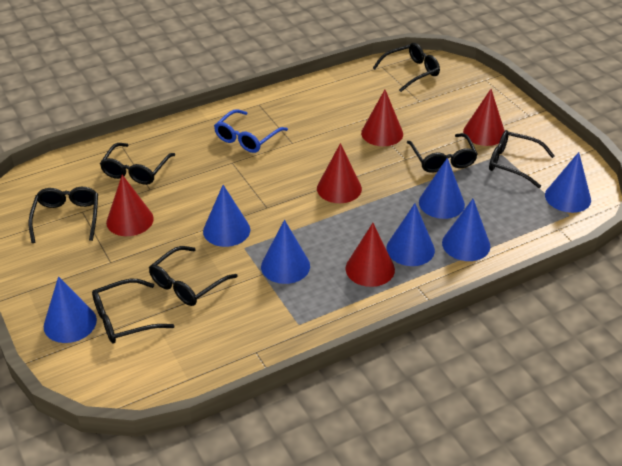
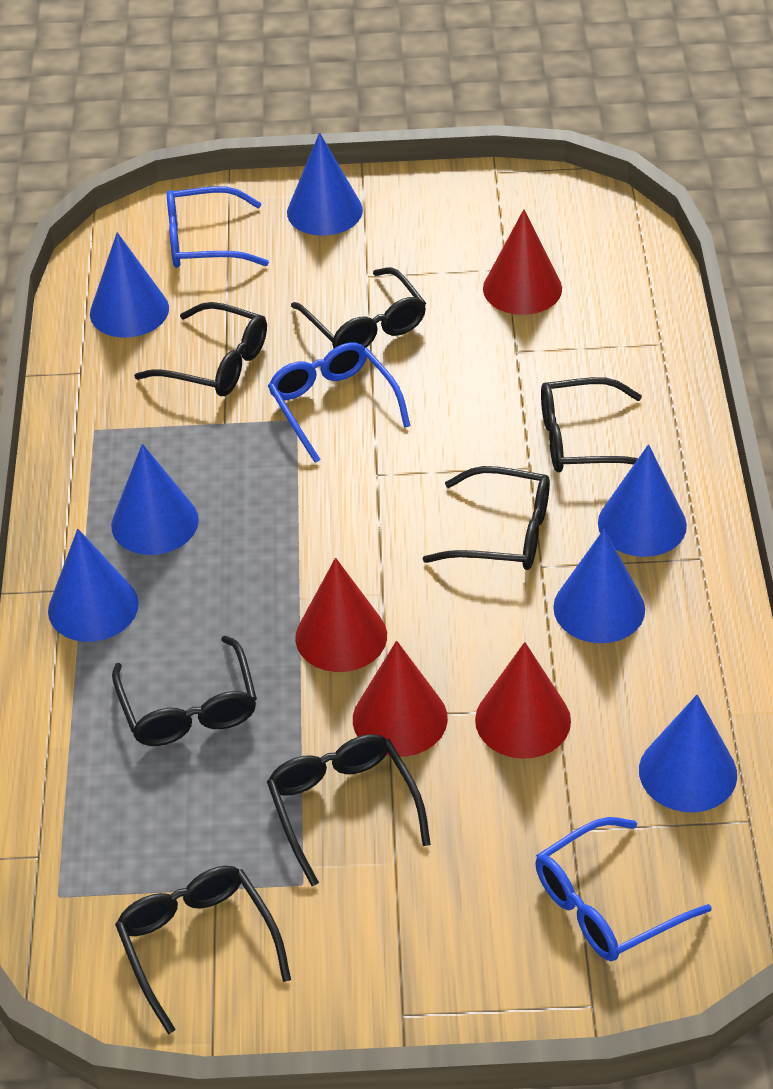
blue glasses: 1 -> 3
red cone: 5 -> 4

